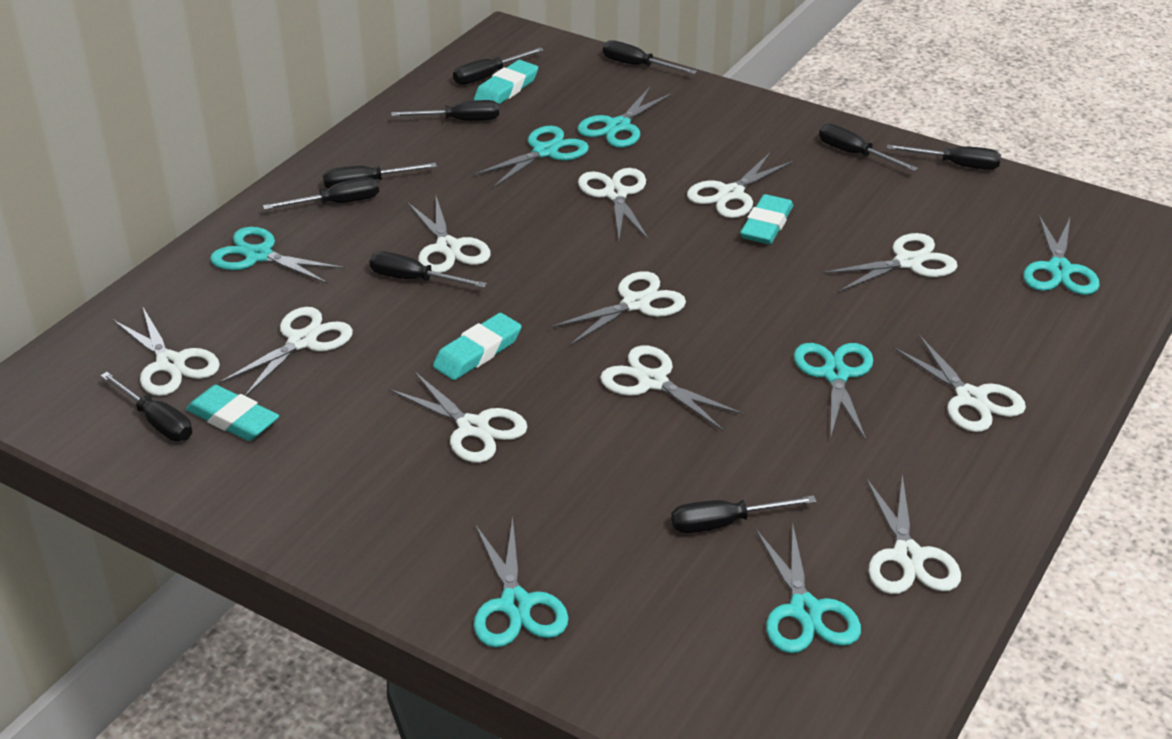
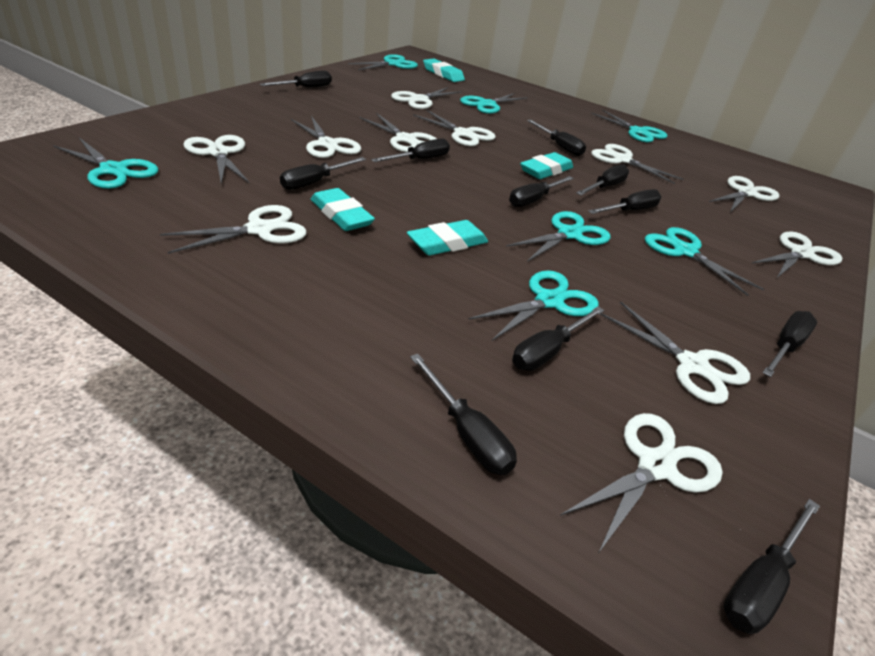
black screwdriver: 10 -> 11

